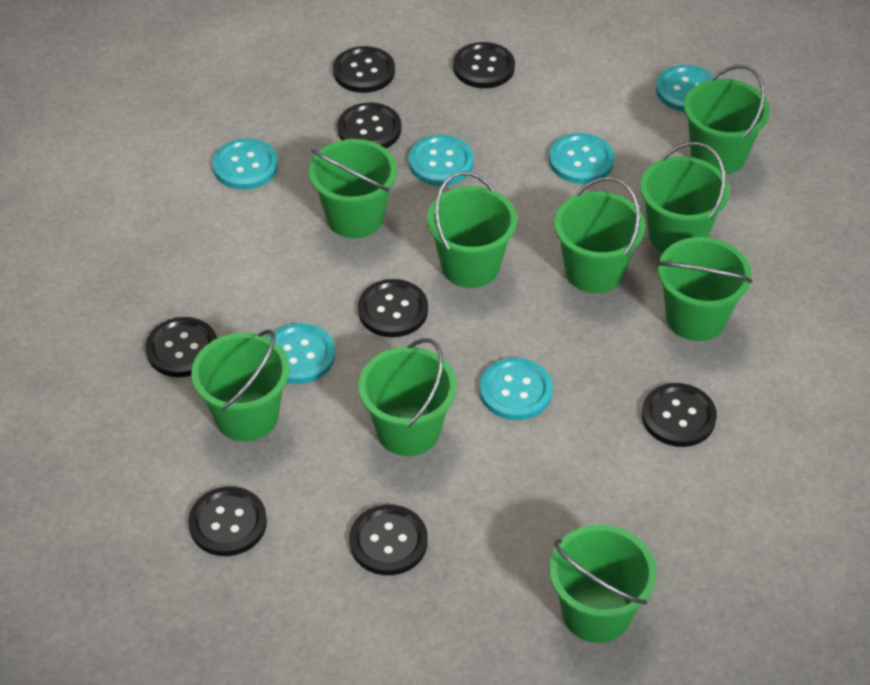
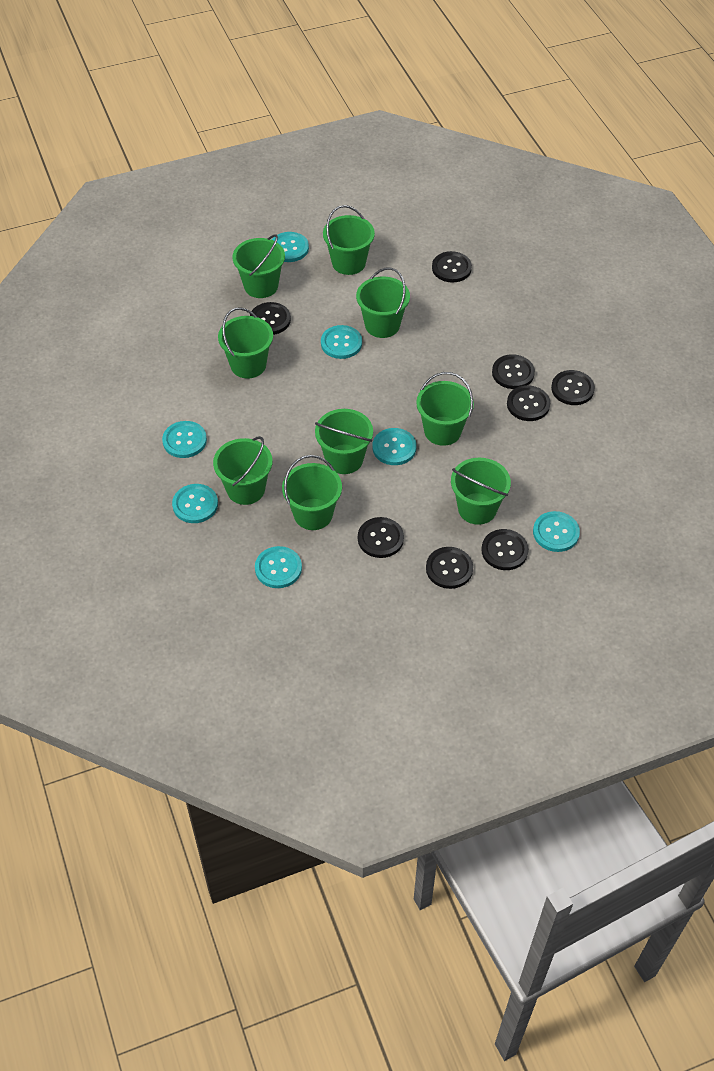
turquoise button: 6 -> 7

